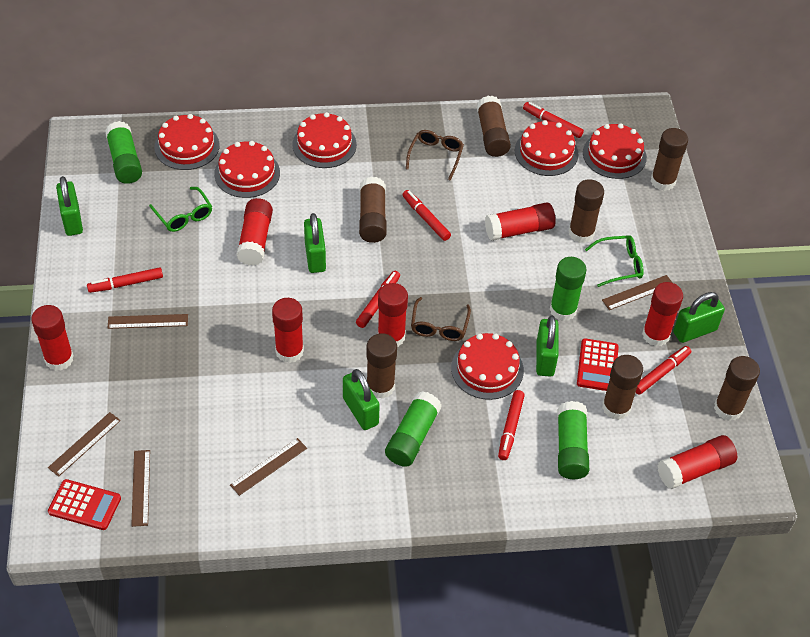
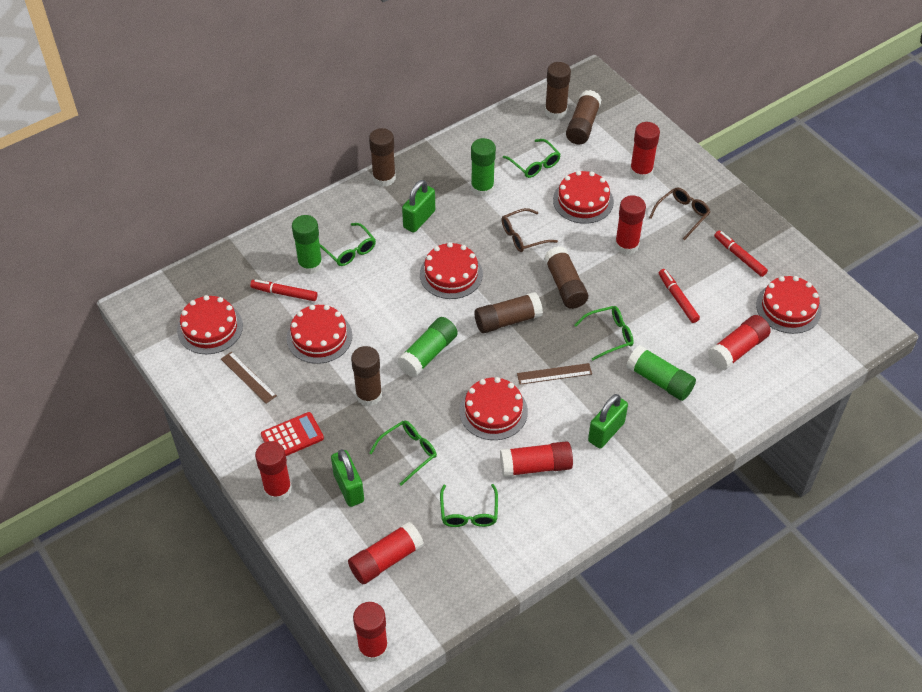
brown glue stick: 7 -> 6
brown ruler: 5 -> 2
green glasses: 2 -> 5
green padlock: 5 -> 3
red calculator: 2 -> 1
red marker: 6 -> 3

